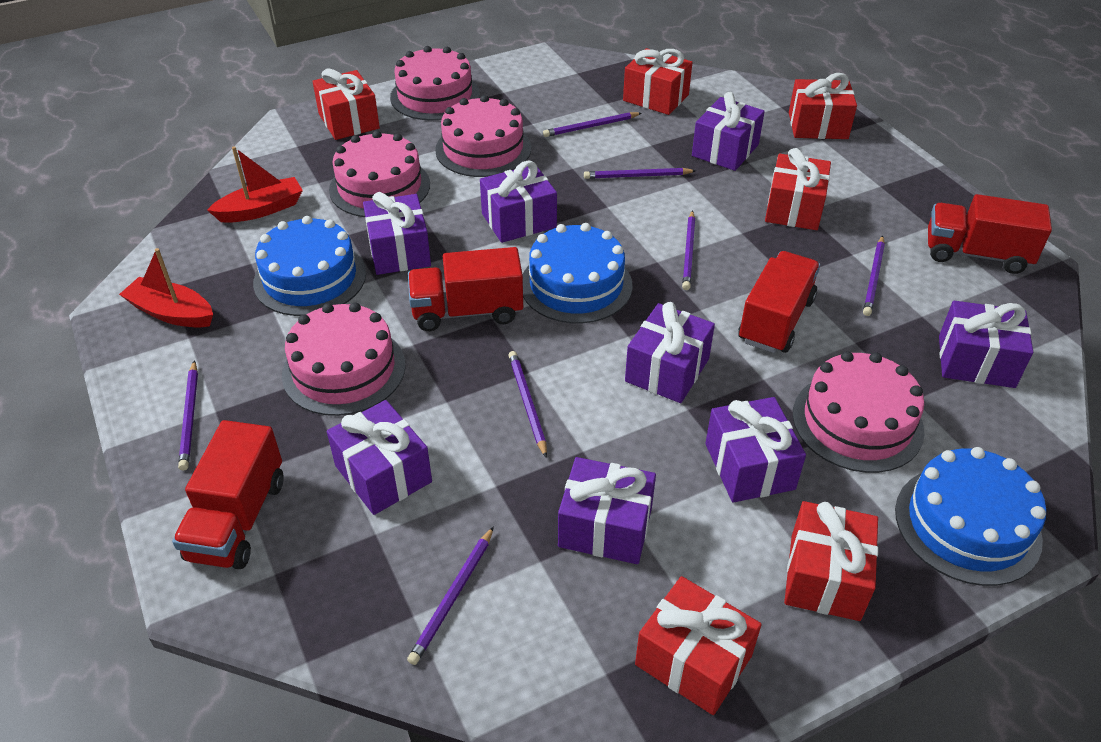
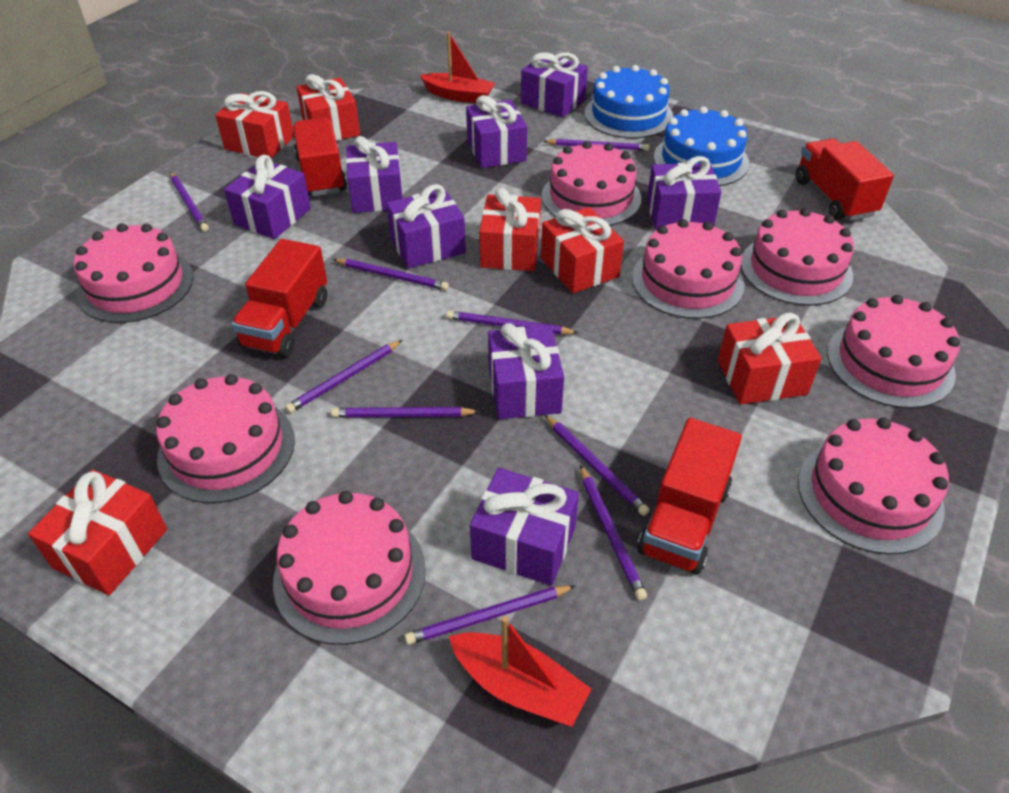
blue cake: 3 -> 2
pink cake: 5 -> 8
purple pencil: 7 -> 9

